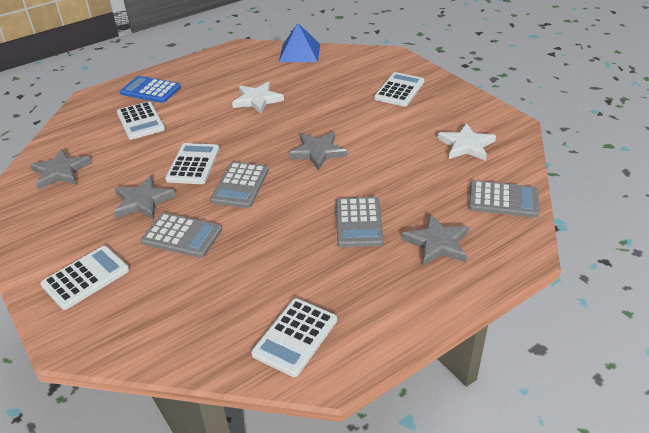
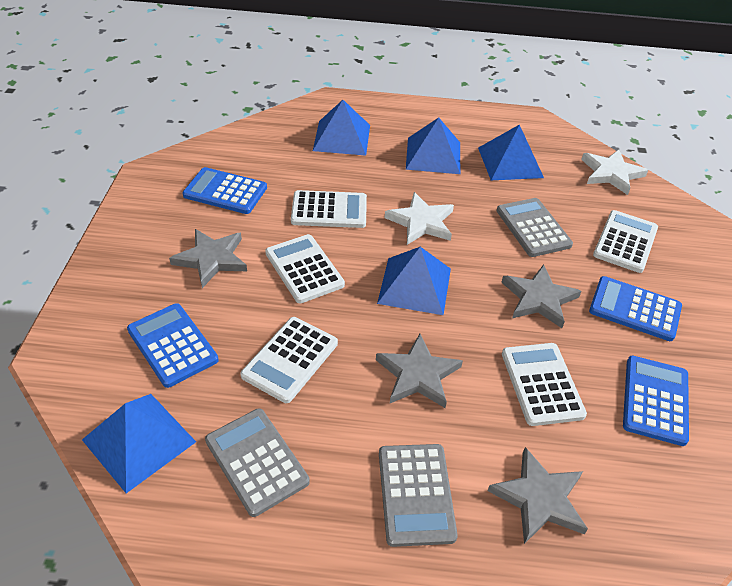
blue calculator: 1 -> 4
blue pyramid: 1 -> 5
grey calculator: 4 -> 3

